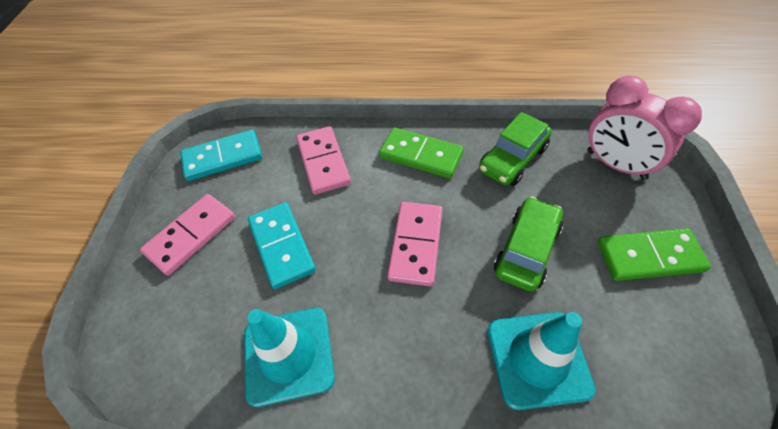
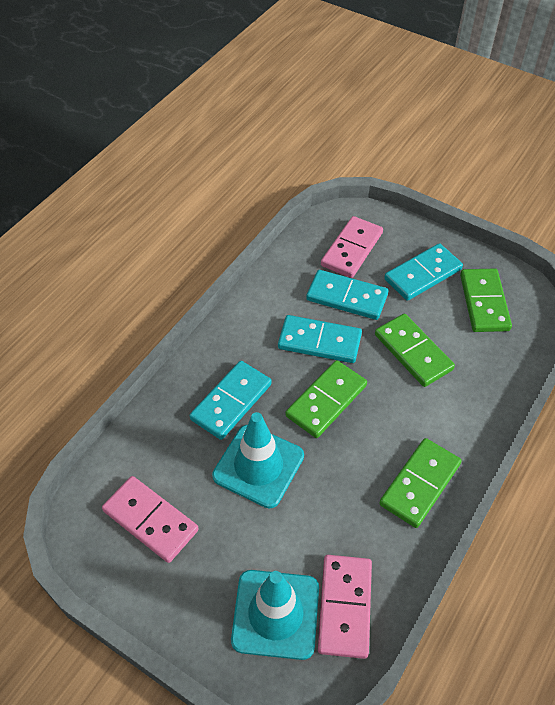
green car: 2 -> 0
green domino: 2 -> 4
pink clock: 1 -> 0
turquoise domino: 2 -> 4

